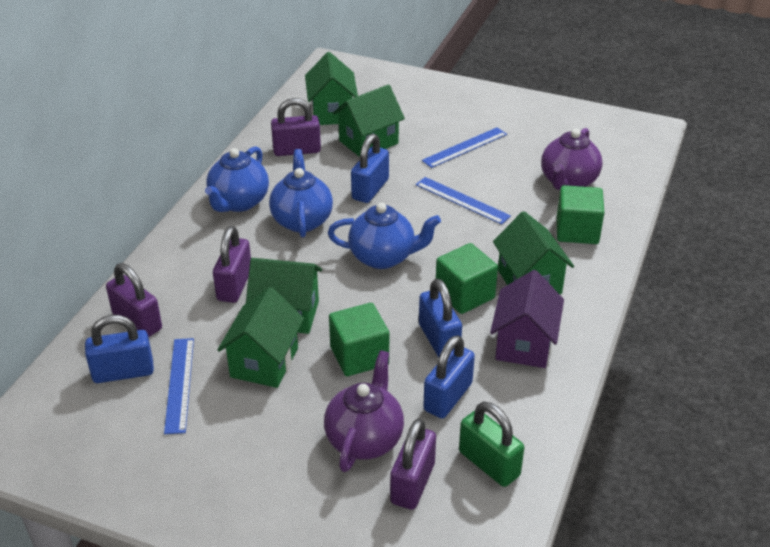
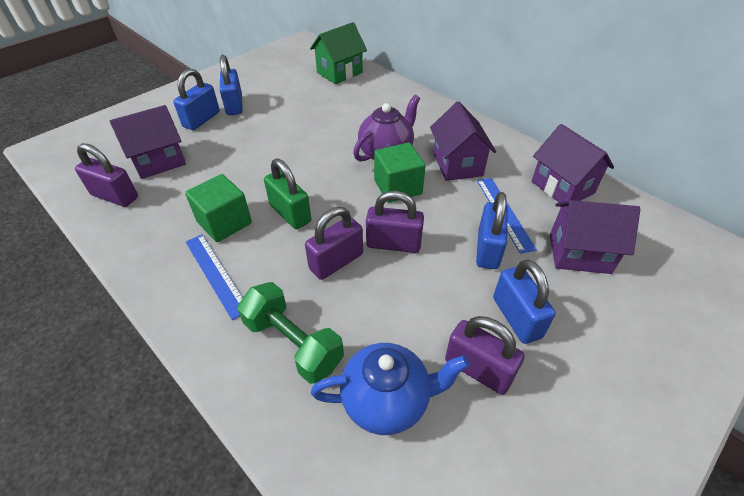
blue ruler: 3 -> 2
blue teapot: 3 -> 1
green cube: 3 -> 2
green dumbbell: 0 -> 1
green house: 5 -> 1
purple house: 1 -> 4
purple teapot: 2 -> 1

